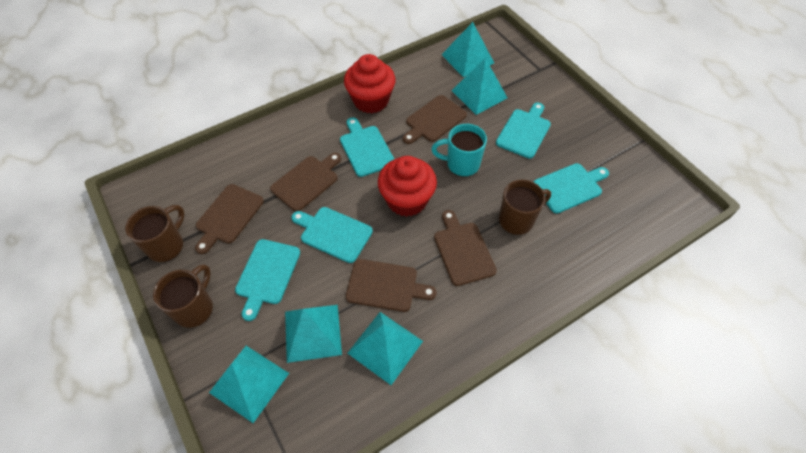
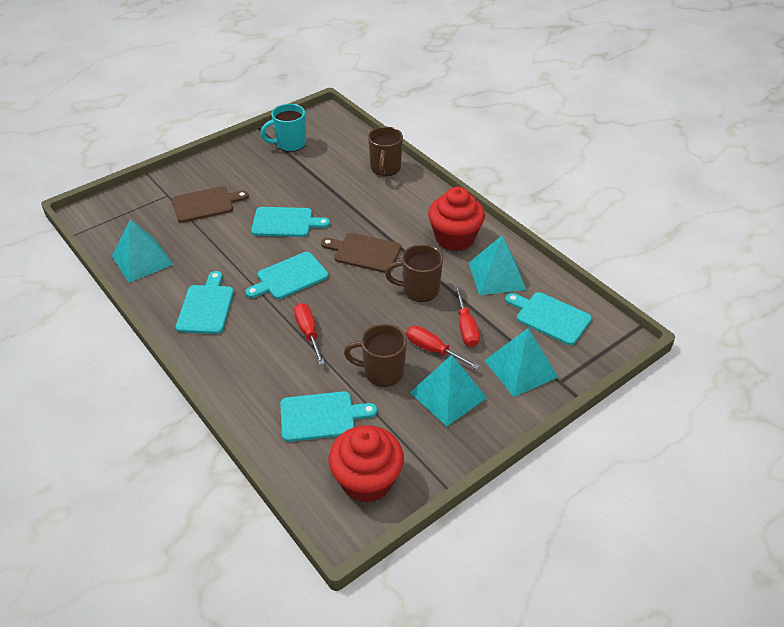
brown cutting board: 5 -> 2
red screwdriver: 0 -> 3
turquoise pyramid: 5 -> 4

